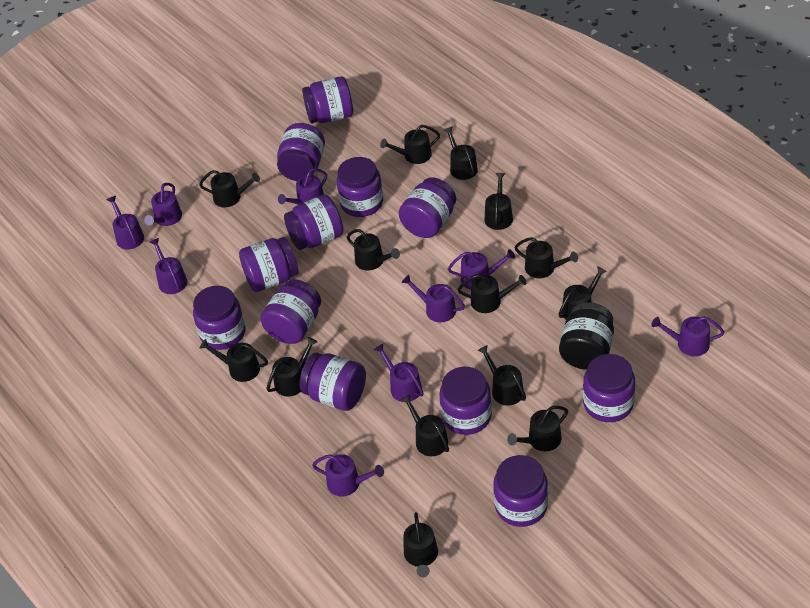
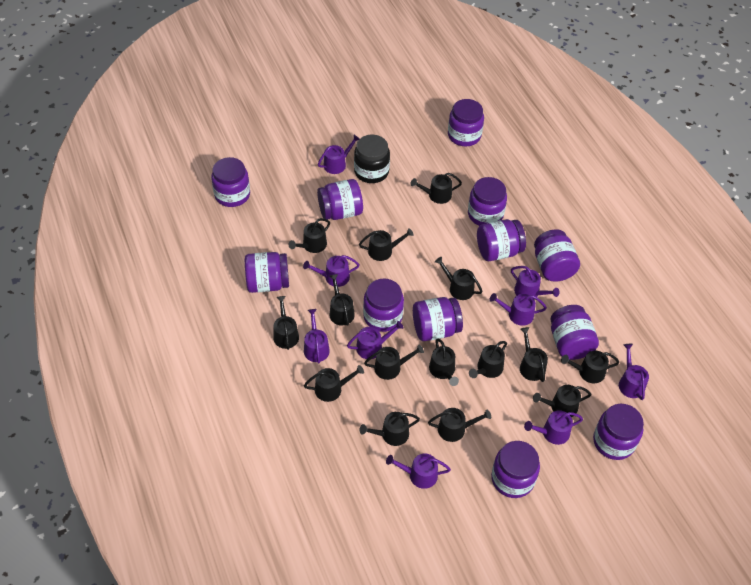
black watering can: 14 -> 15

